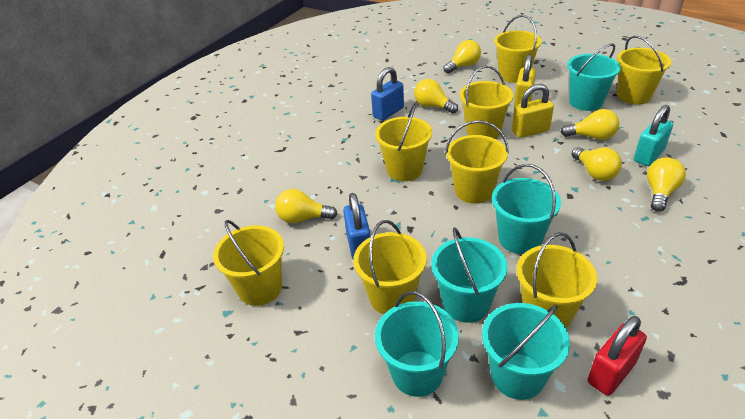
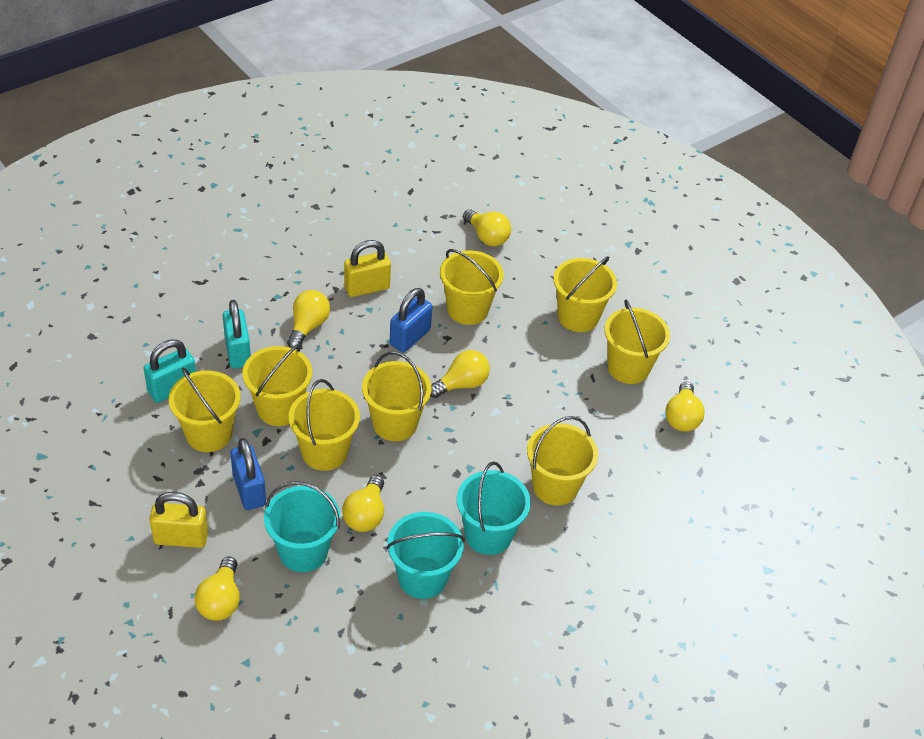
red padlock: 1 -> 0
turquoise bucket: 5 -> 3
turquoise padlock: 1 -> 2

